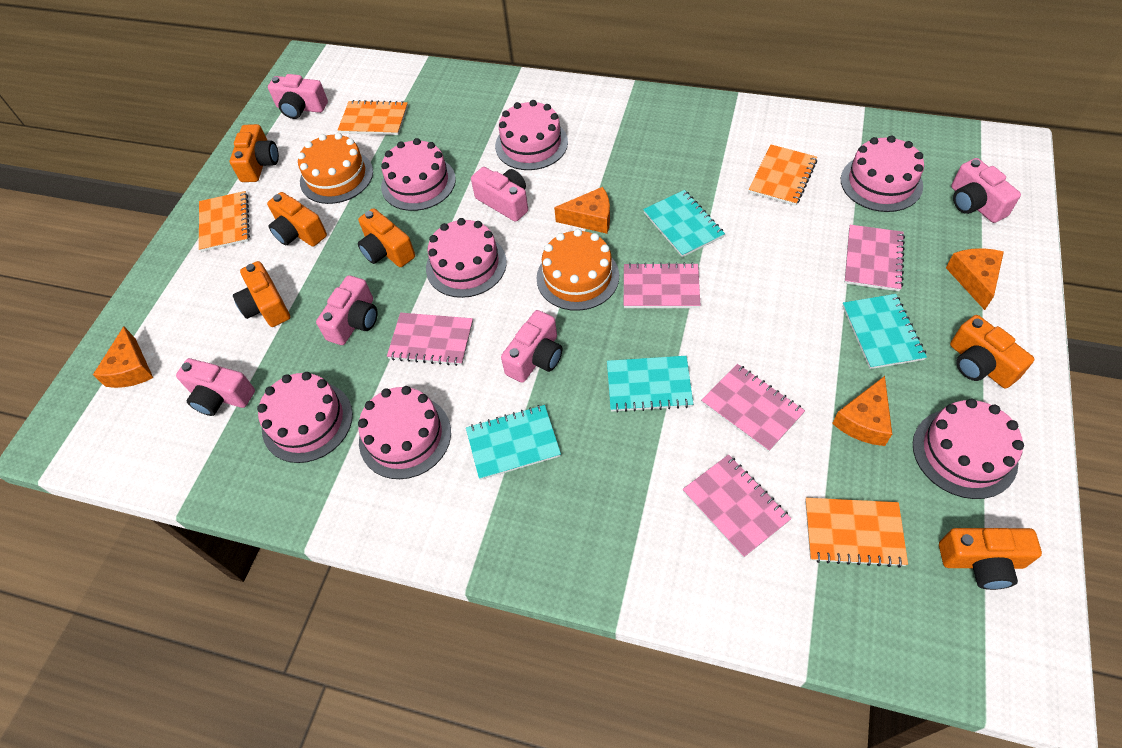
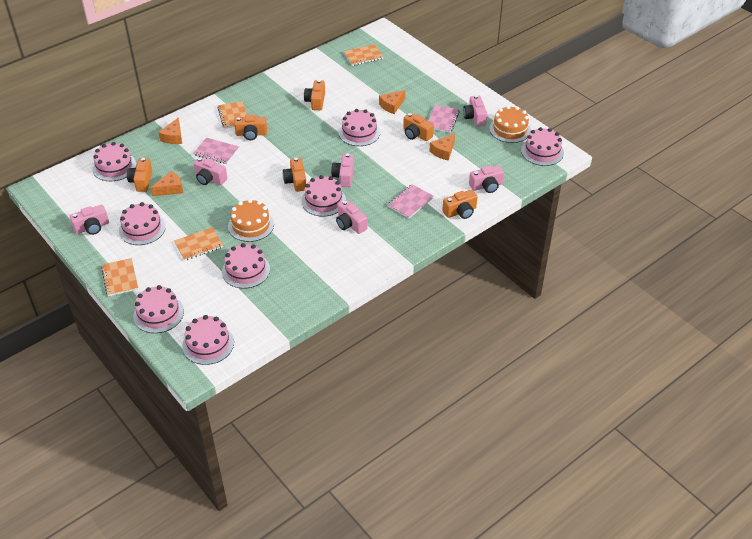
pink cake: 7 -> 8
pink notebook: 5 -> 3
turquoise notebook: 4 -> 0

